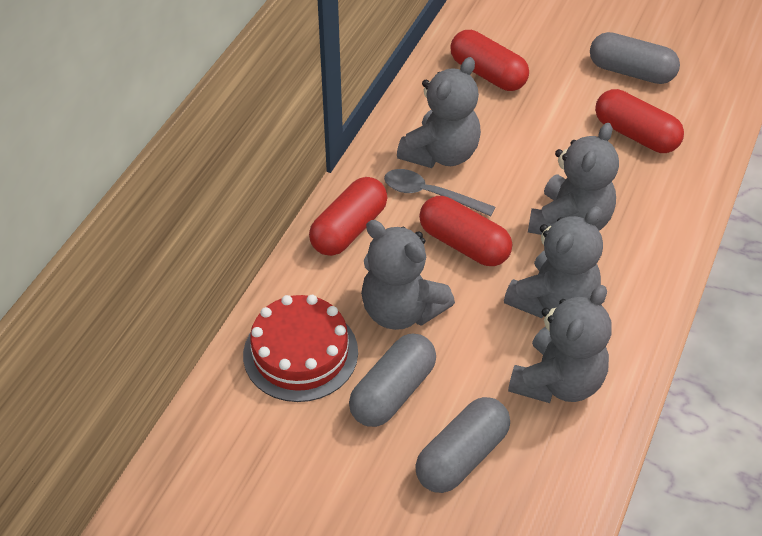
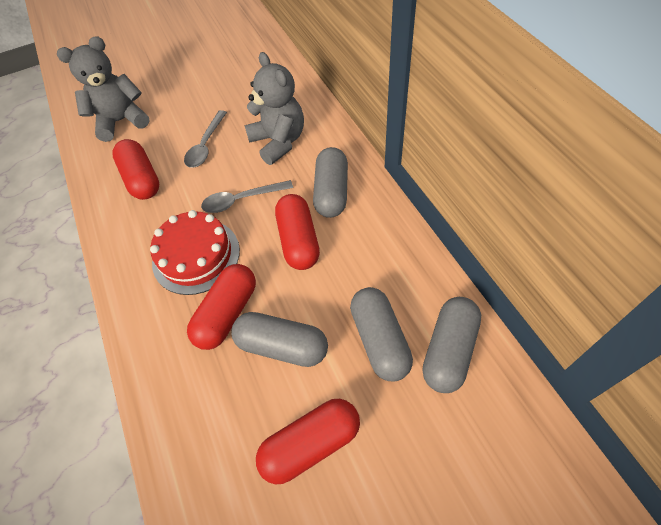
grey capsule: 3 -> 4
grey spoon: 1 -> 2
grey teddy bear: 5 -> 2

